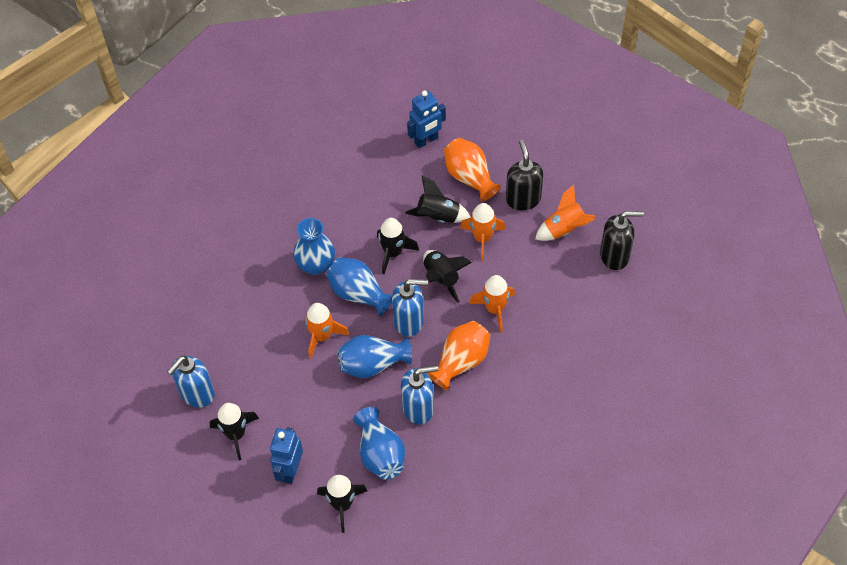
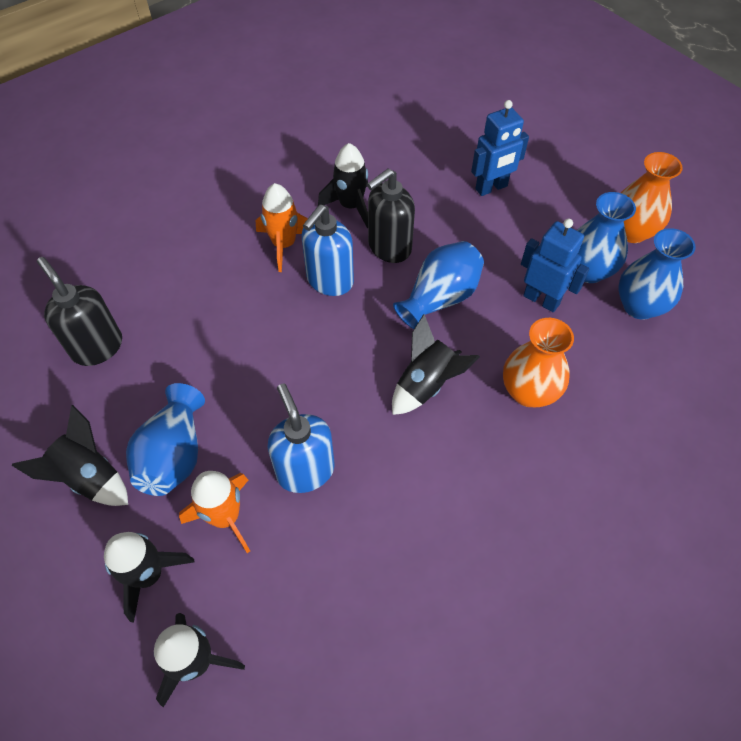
blue soap dispenser: 3 -> 2
orange rocket: 4 -> 2

